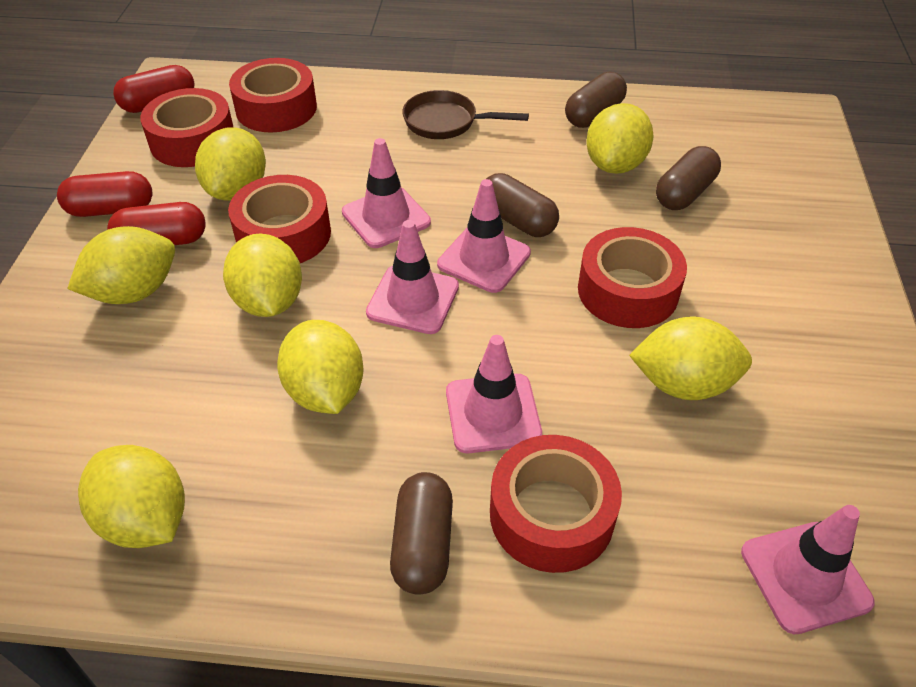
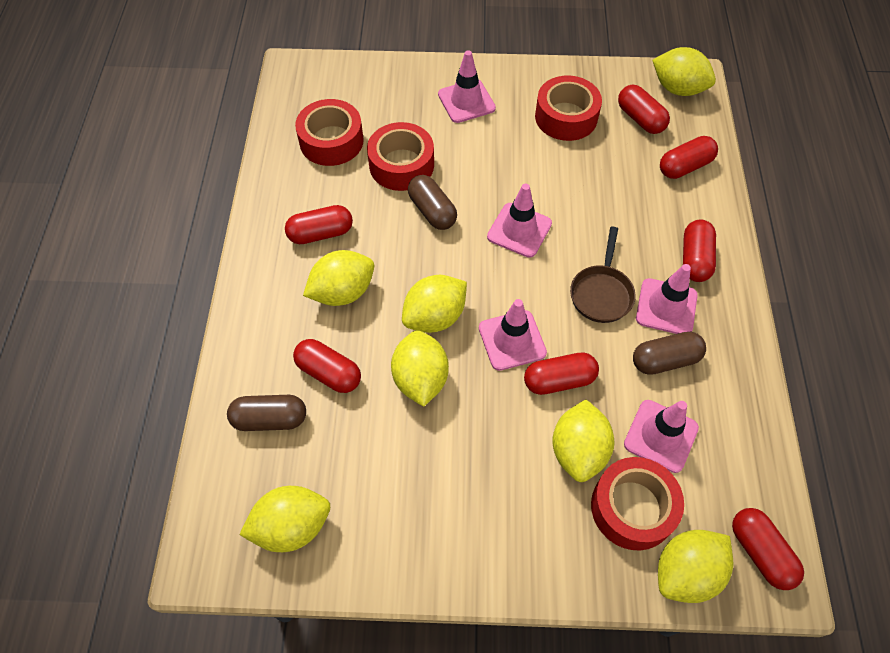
brown capsule: 4 -> 3
red capsule: 3 -> 7
red tape: 5 -> 4

